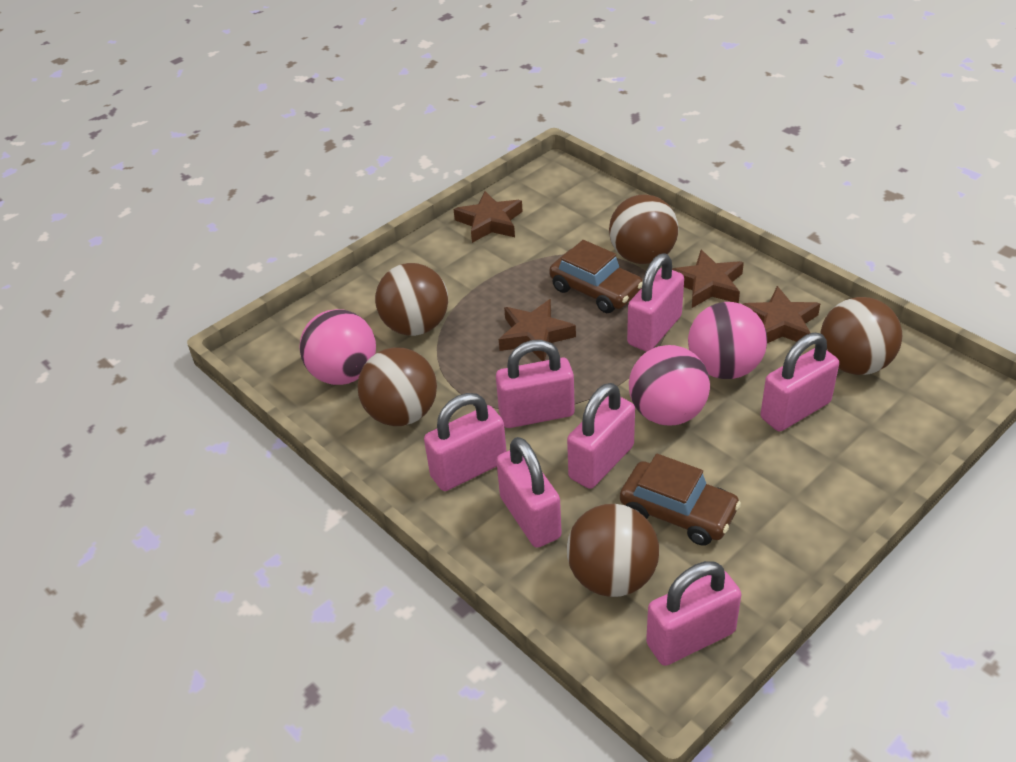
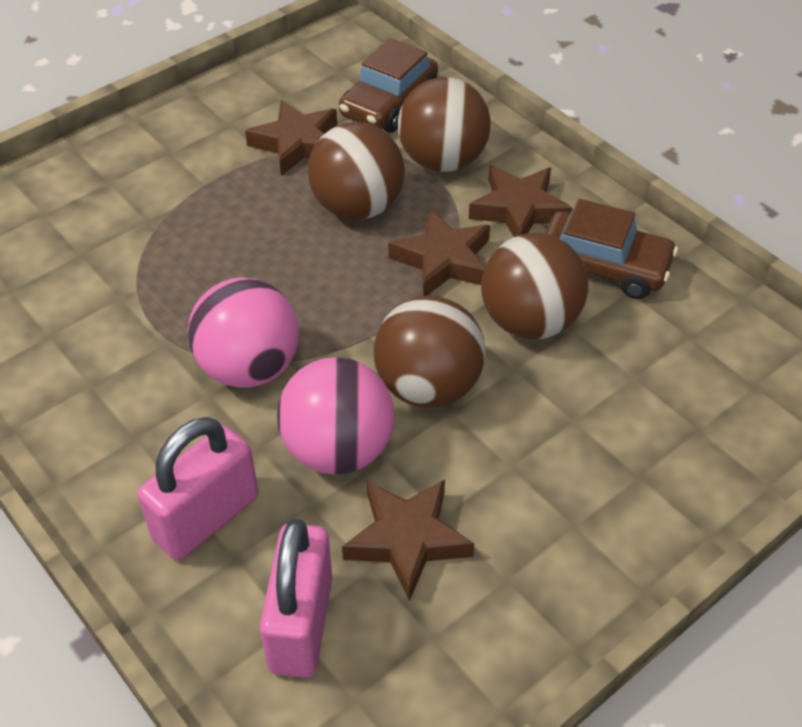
brown ball: 5 -> 4
pink ball: 3 -> 2
pink padlock: 7 -> 2

